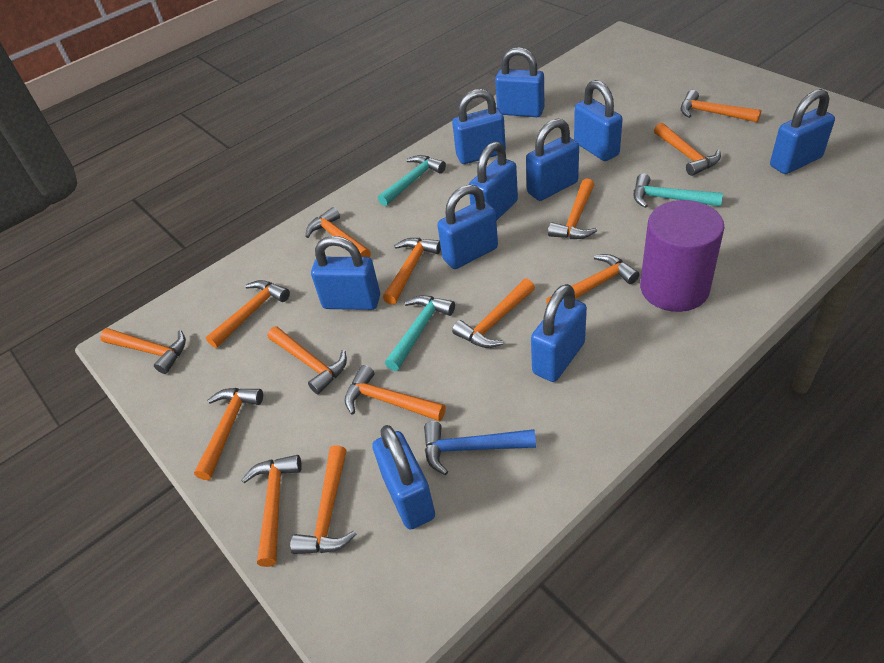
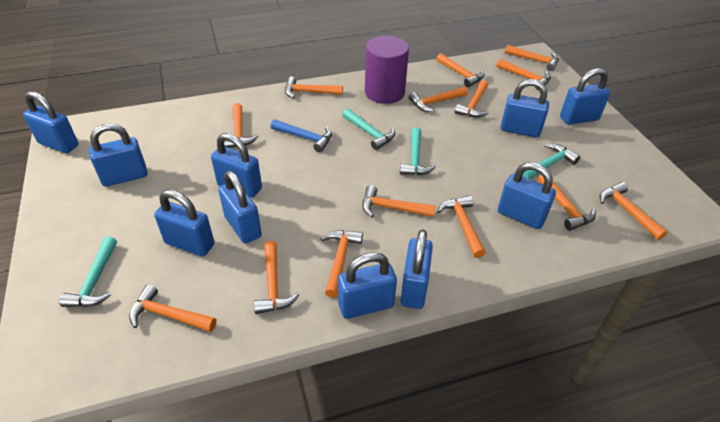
turquoise hammer: 3 -> 4

